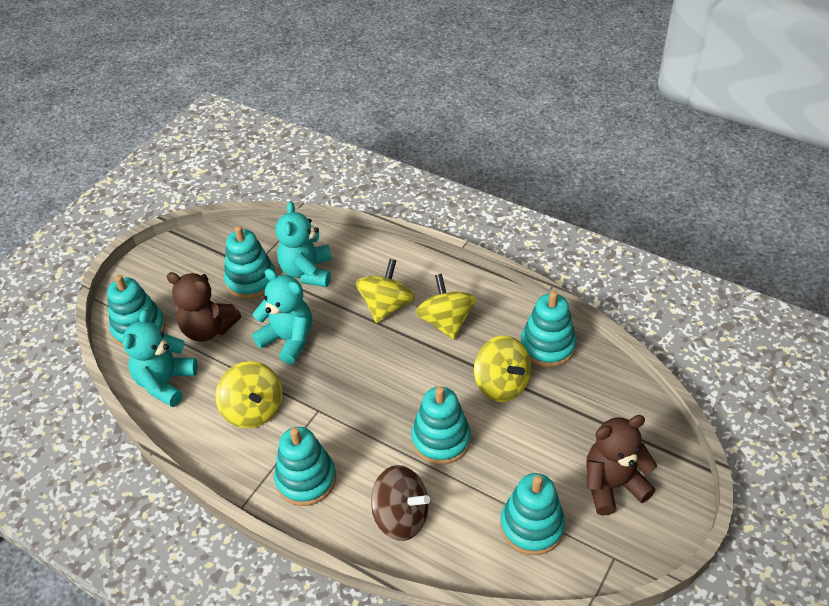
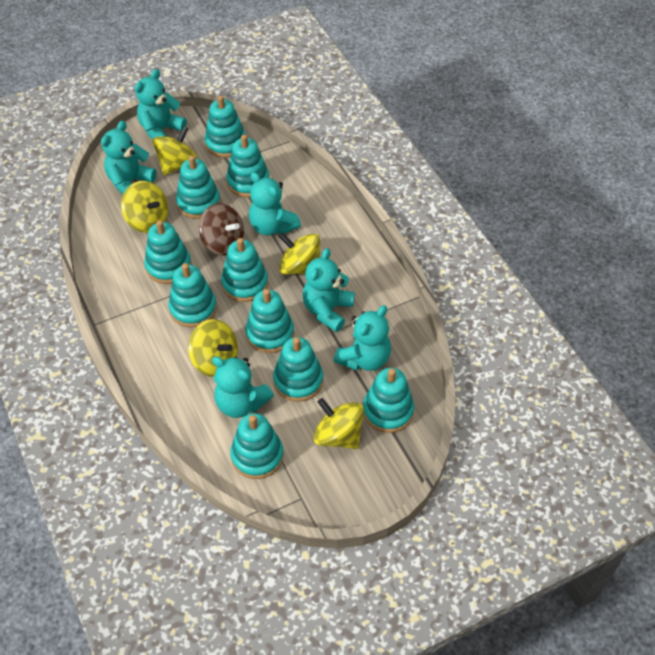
brown teddy bear: 2 -> 0
turquoise stacking toy: 6 -> 10
turquoise teddy bear: 3 -> 6
yellow spinning top: 4 -> 5

